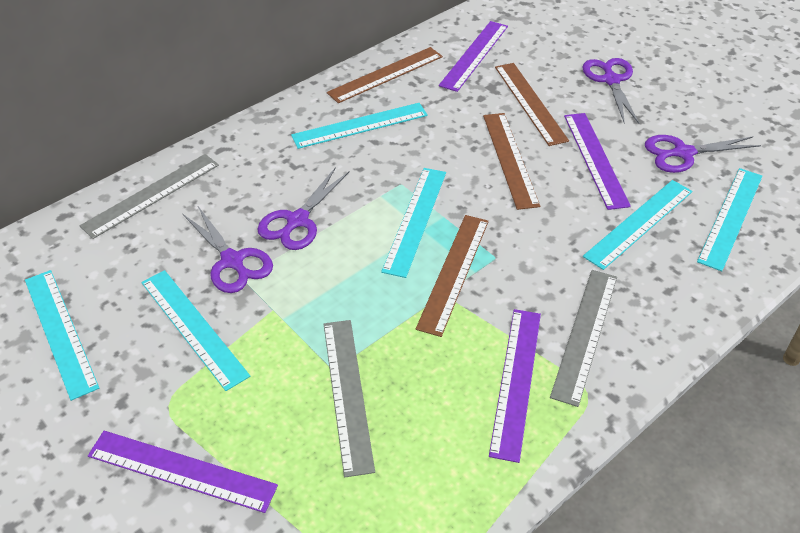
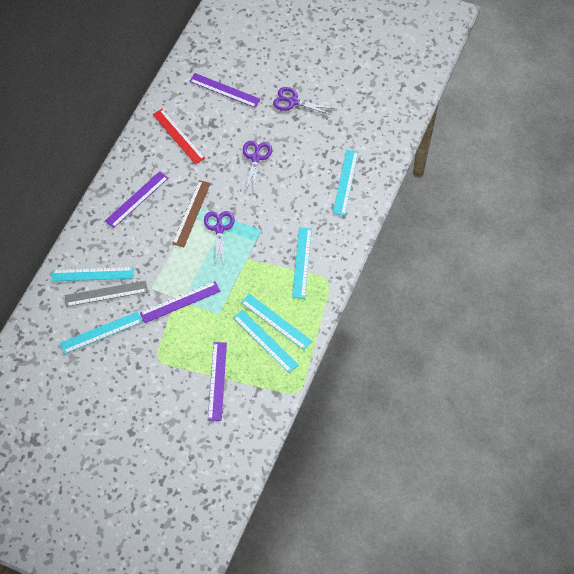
brown ruler: 4 -> 1
grey ruler: 3 -> 1
purple scissors: 4 -> 3
red ruler: 0 -> 1

